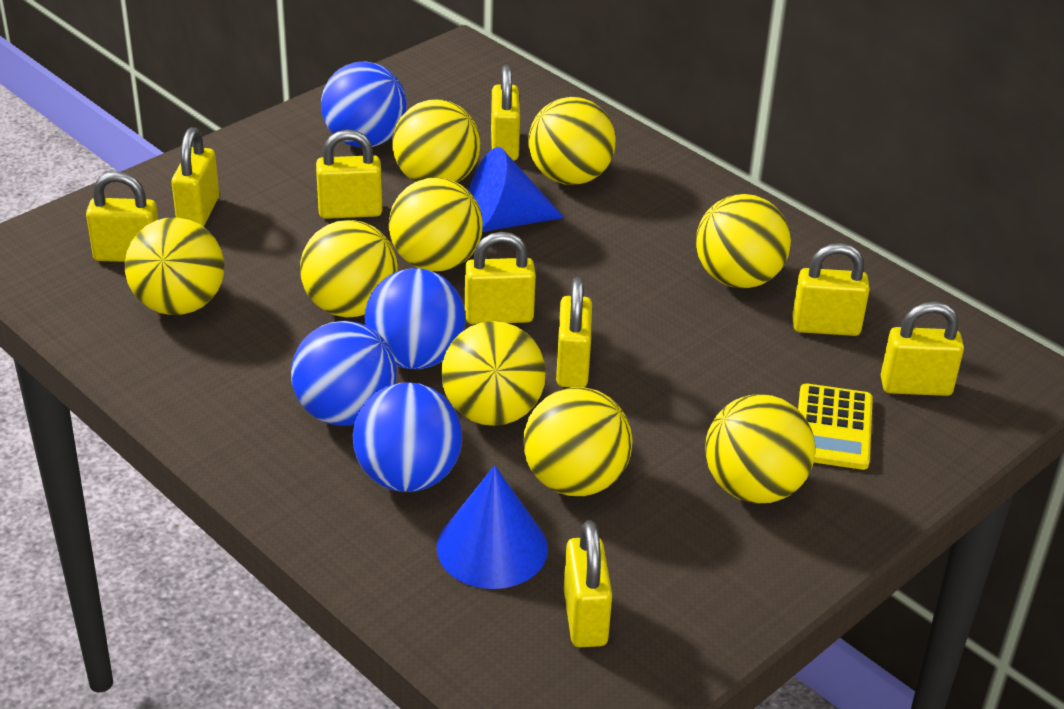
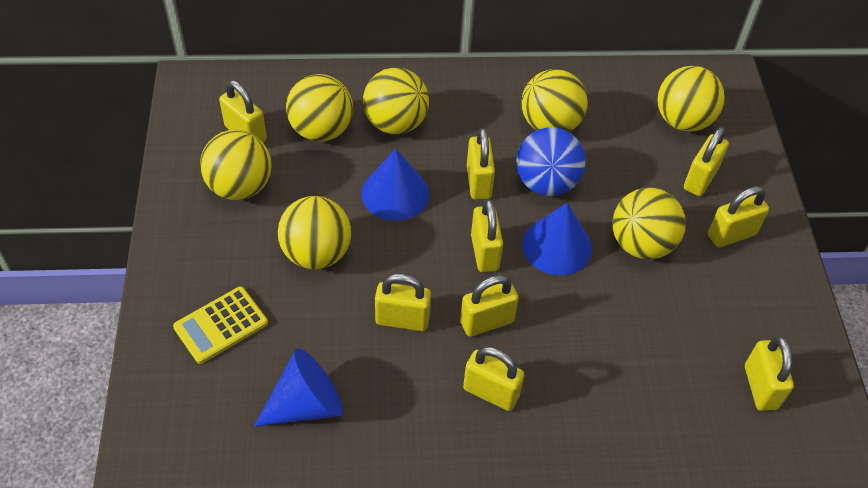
blue ball: 4 -> 1
blue cone: 2 -> 3
yellow ball: 9 -> 7

